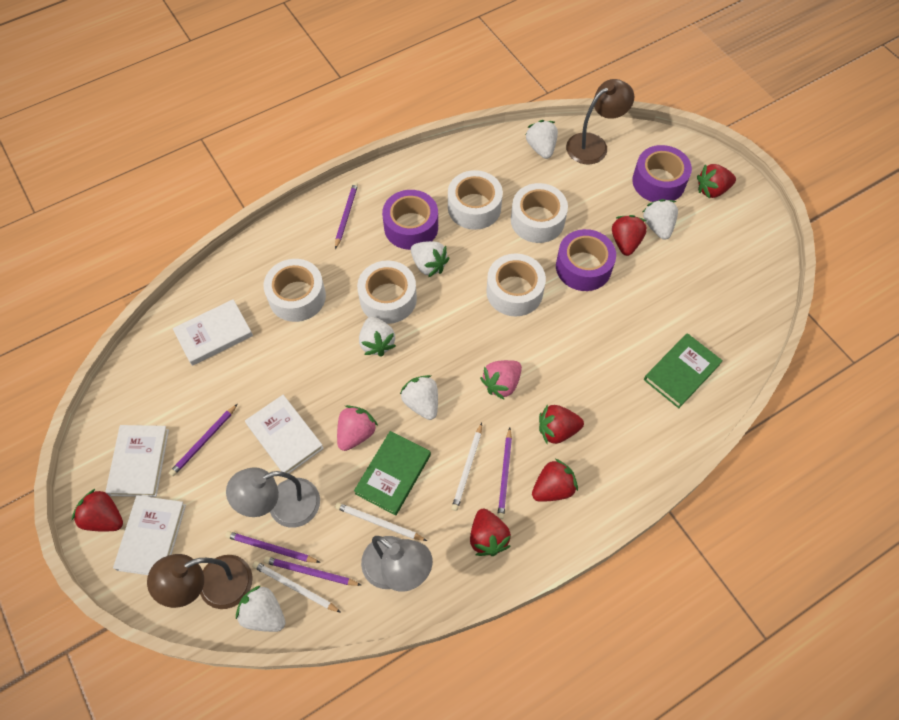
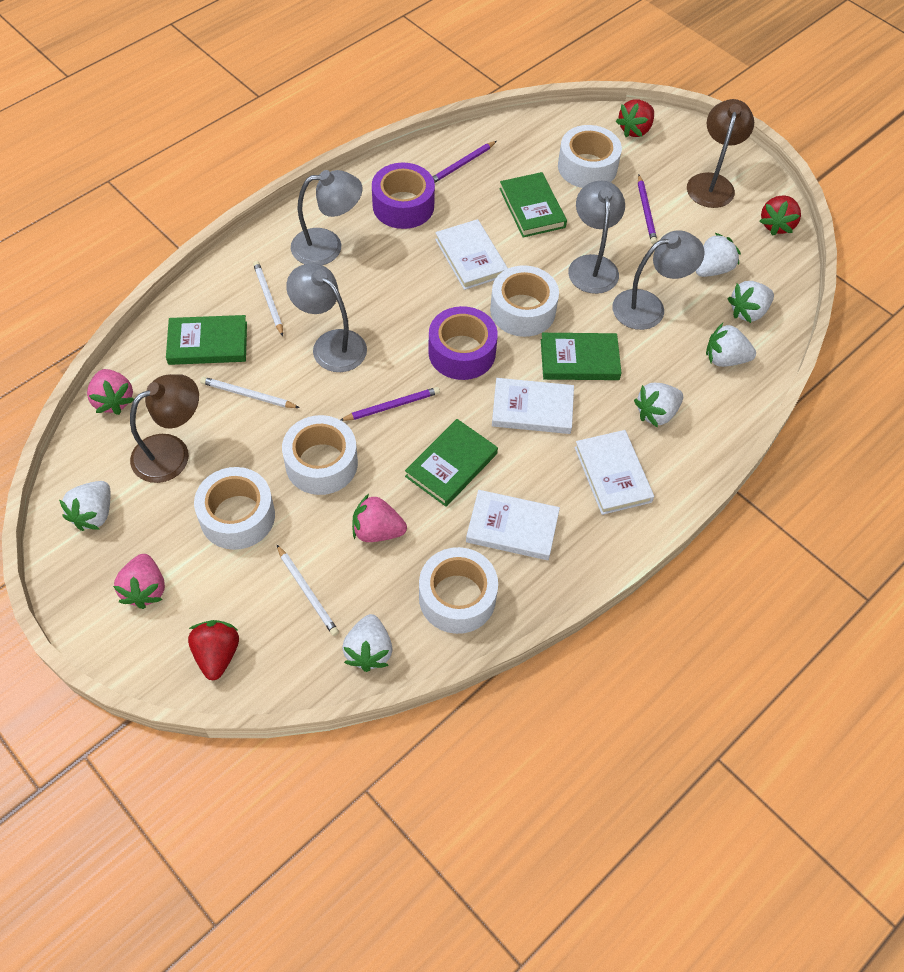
green book: 2 -> 4
grey lamp: 2 -> 4
pink strawberry: 2 -> 3
purple pencil: 5 -> 3
purple tape: 3 -> 2
red strawberry: 6 -> 3

